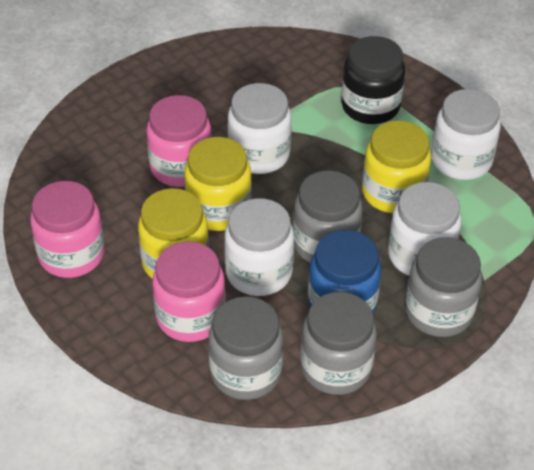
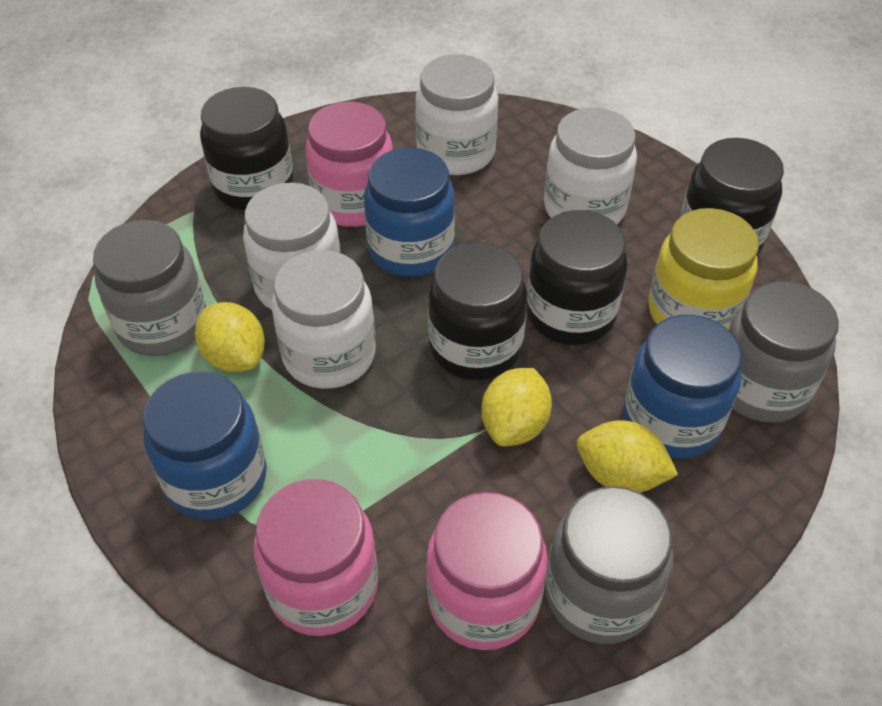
black jar: 1 -> 4
blue jar: 1 -> 3
grey jar: 4 -> 3
yellow jar: 3 -> 1
yellow lemon: 0 -> 3

